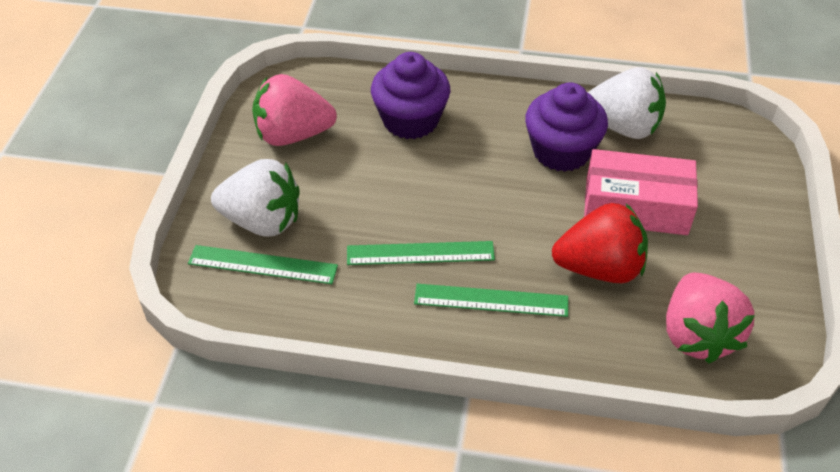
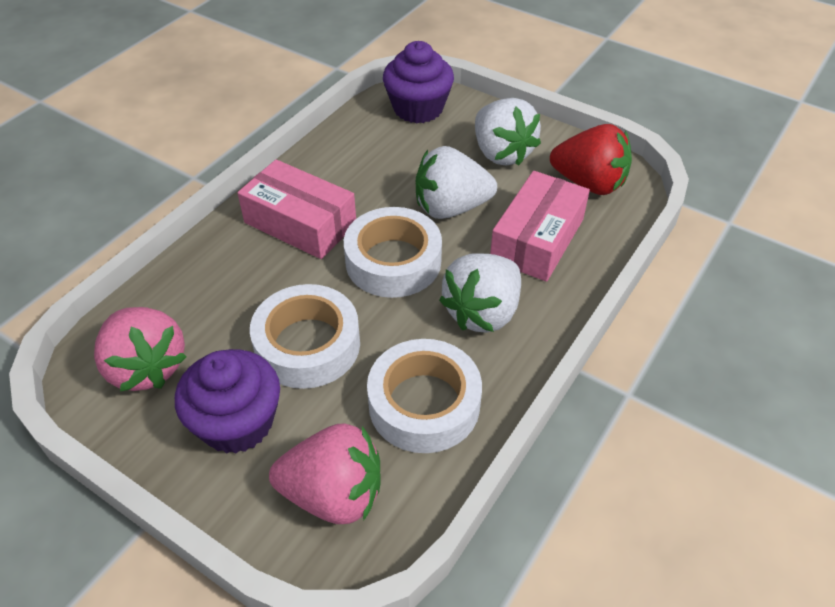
green ruler: 3 -> 0
pink box: 1 -> 2
white strawberry: 2 -> 3
white tape: 0 -> 3

